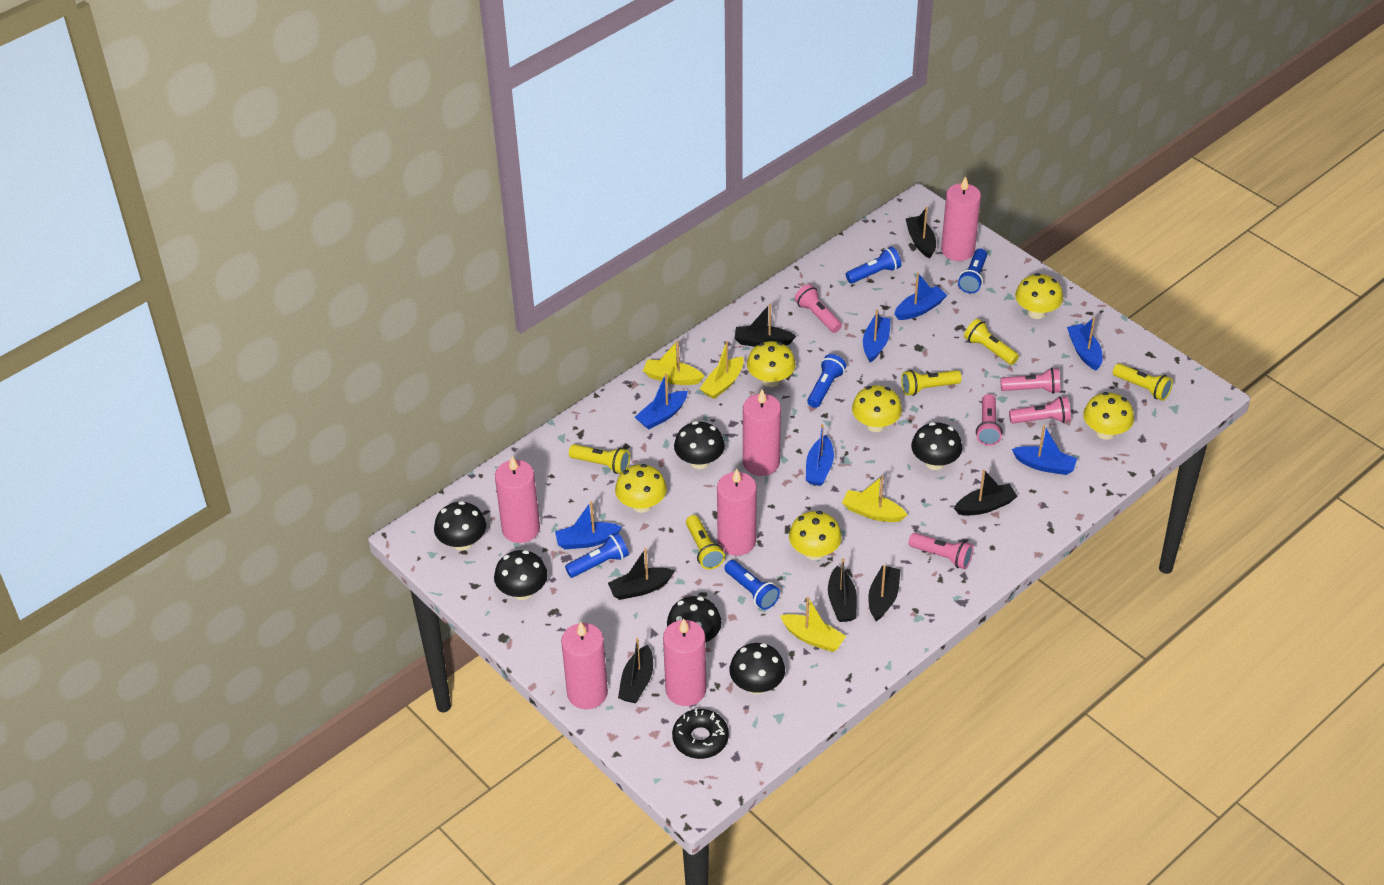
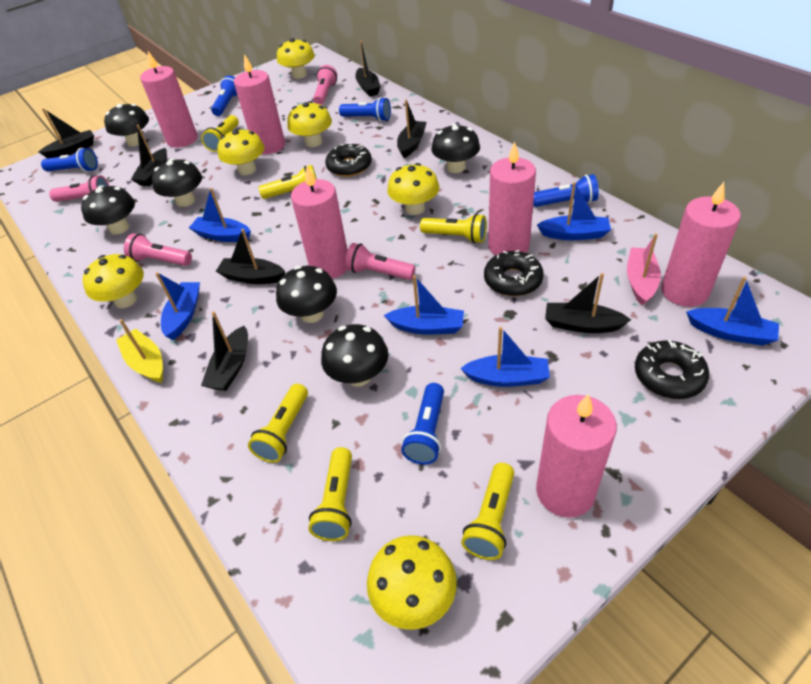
black donut: 1 -> 3
blue boat: 7 -> 6
pink boat: 0 -> 1
pink flashlight: 5 -> 4
yellow boat: 4 -> 1
yellow flashlight: 5 -> 6

